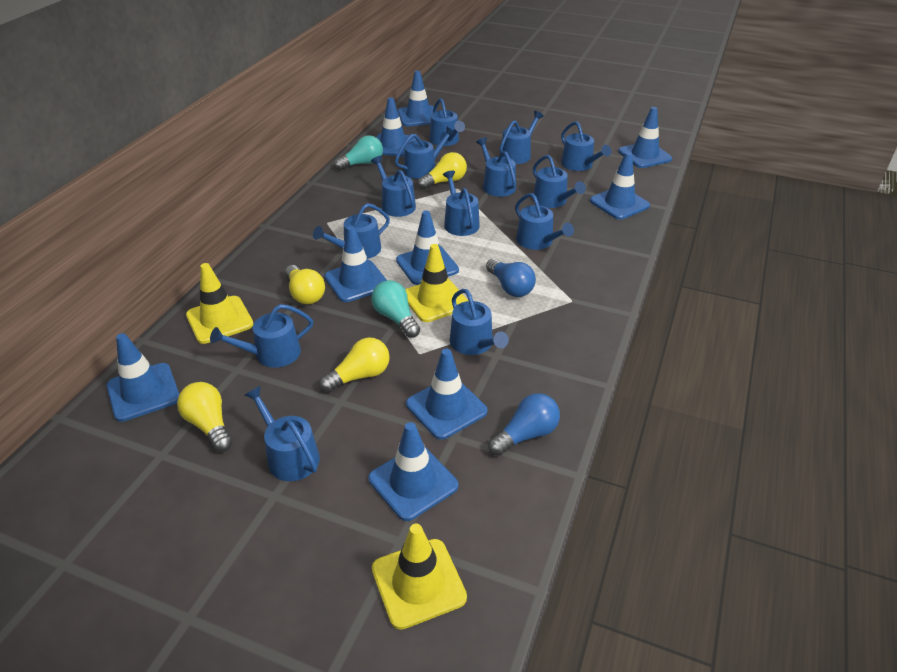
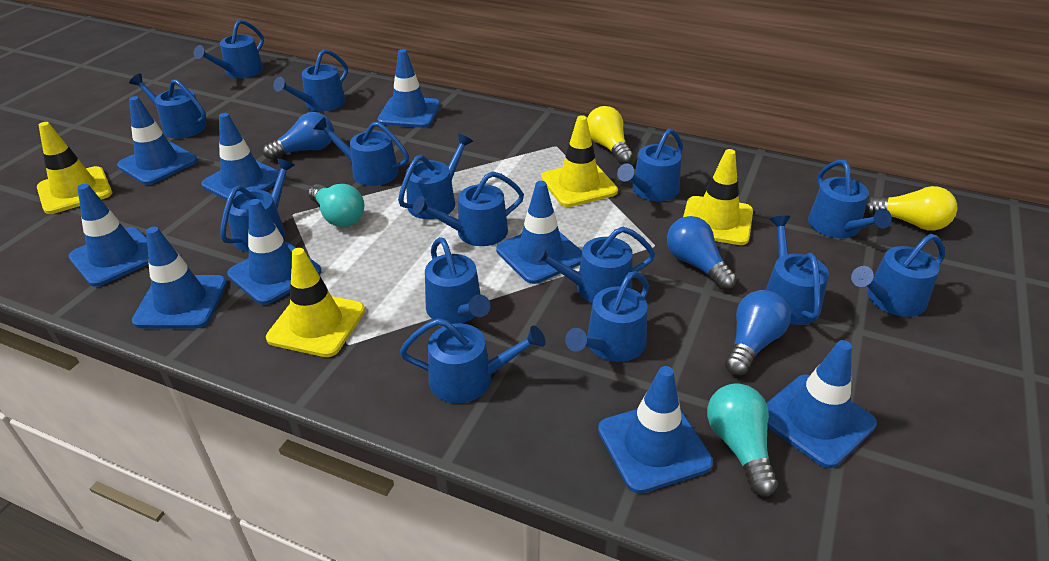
blue light bulb: 2 -> 3
blue watering can: 13 -> 15
yellow light bulb: 4 -> 2
yellow traffic cone: 3 -> 4

